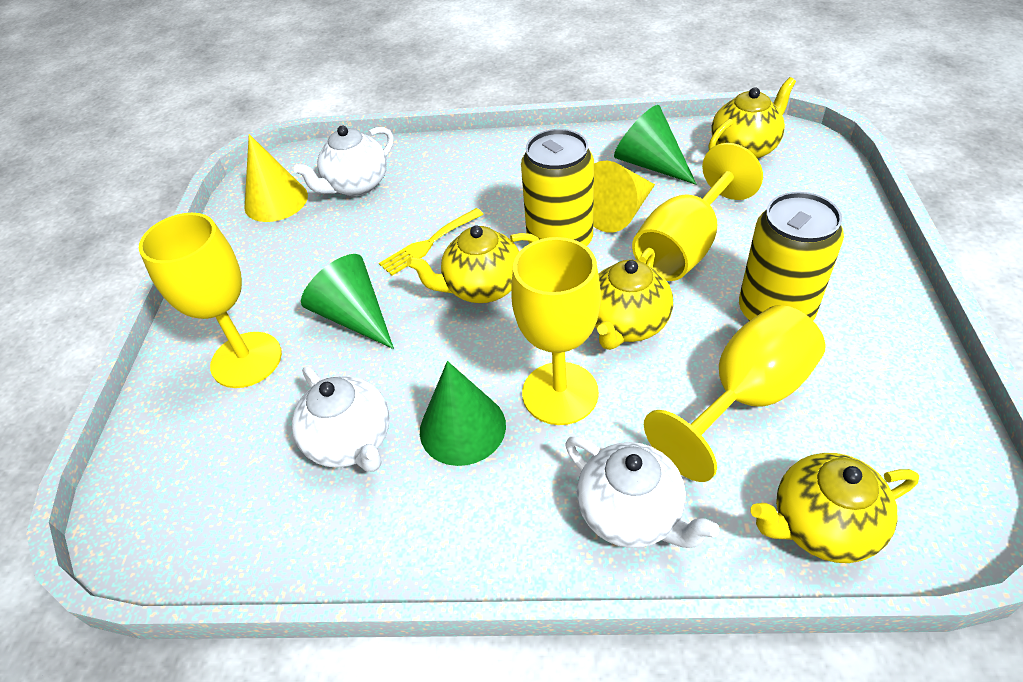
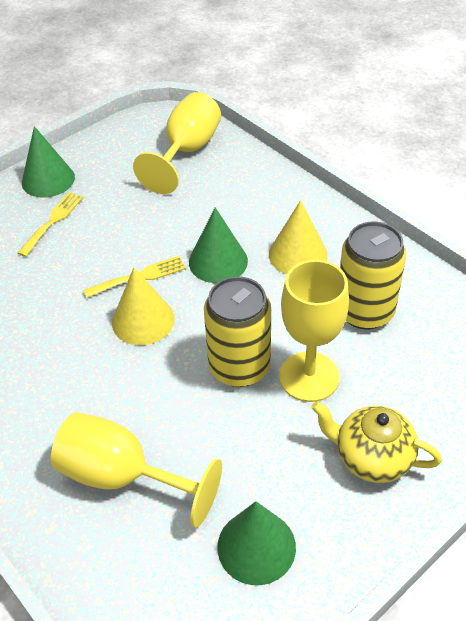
white teapot: 3 -> 0
yellow fork: 1 -> 2
yellow goblet: 4 -> 3
yellow teapot: 4 -> 1

